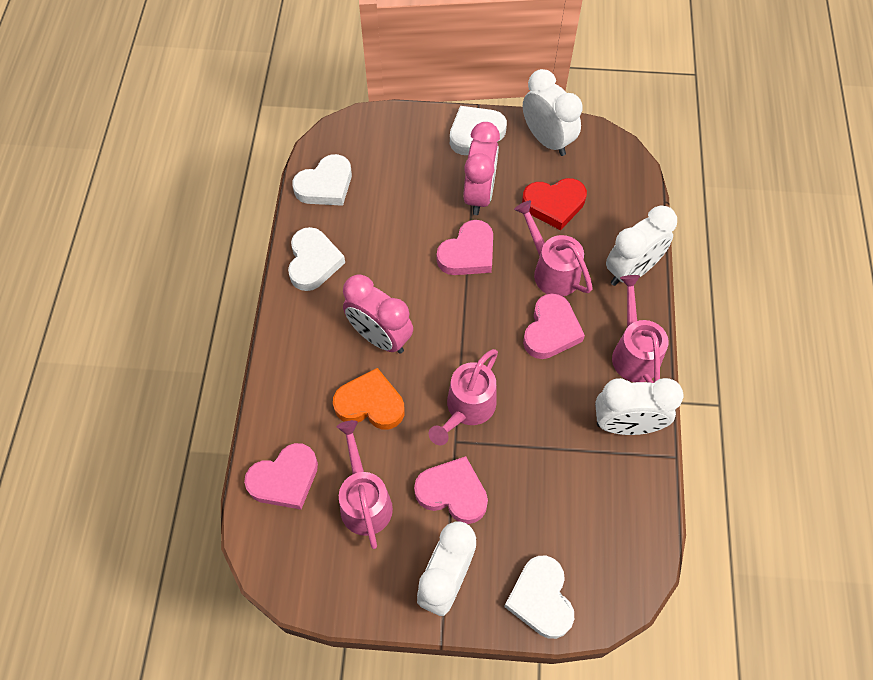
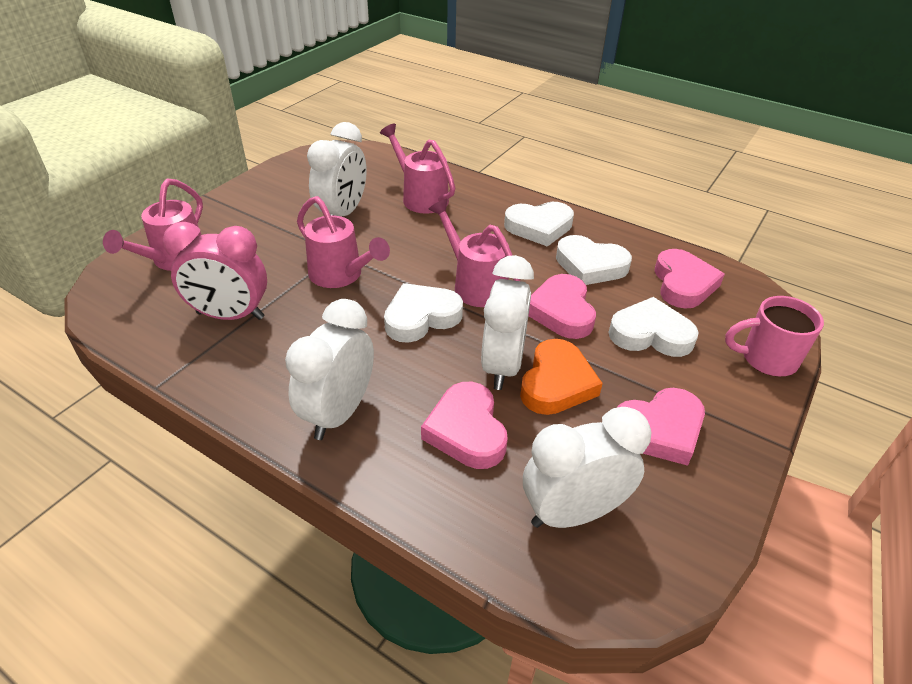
pink clock: 2 -> 1
pink mug: 0 -> 1
red heart: 1 -> 0

